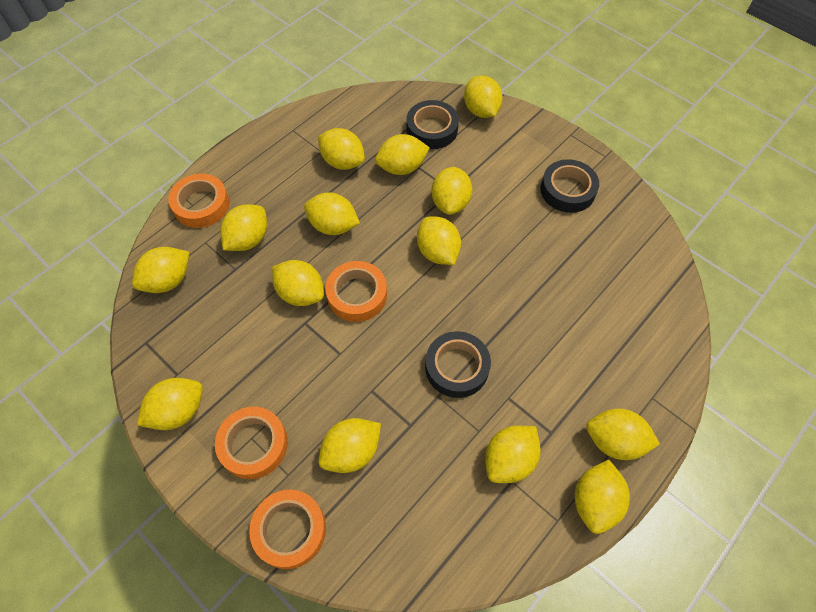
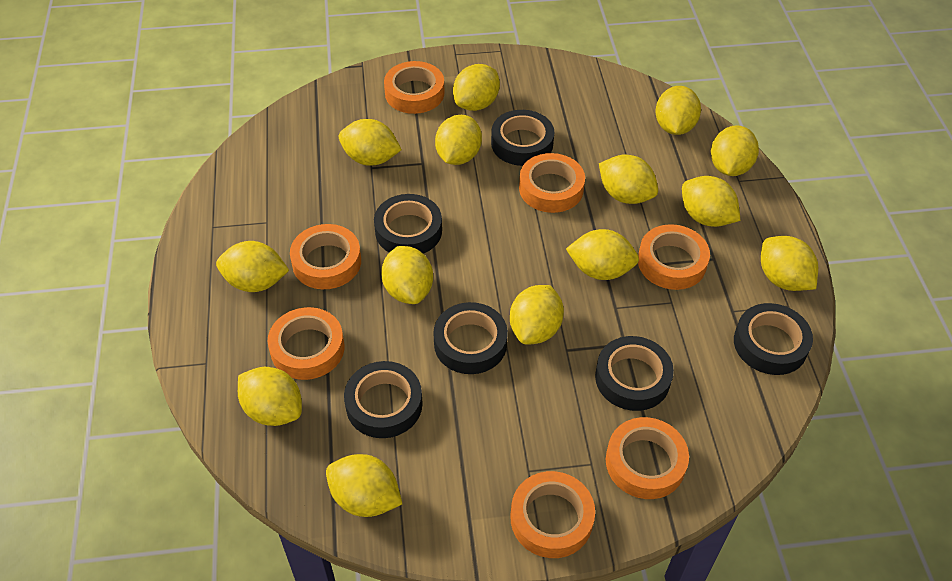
black tape: 3 -> 6
orange tape: 4 -> 7

